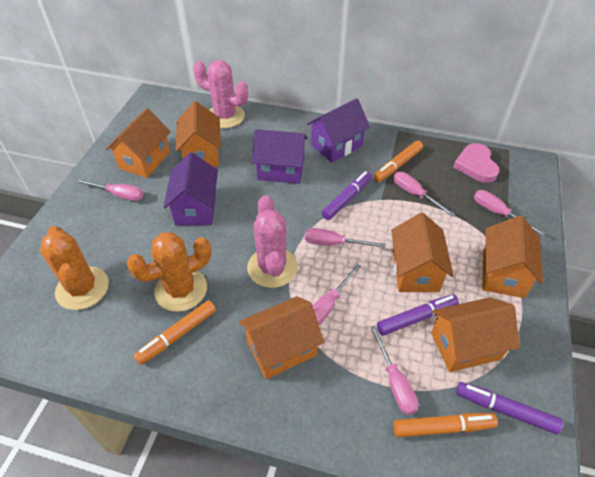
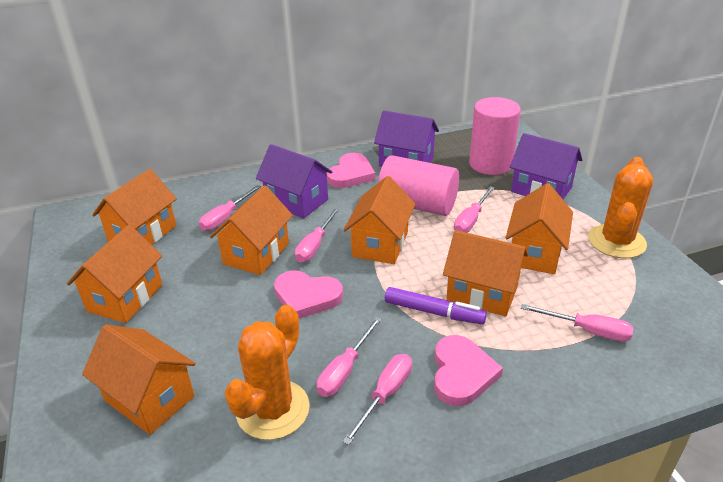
orange house: 6 -> 7
orange marker: 3 -> 0
pink cactus: 2 -> 0
pink cylinder: 0 -> 2
pink heart: 1 -> 3
purple marker: 3 -> 1

